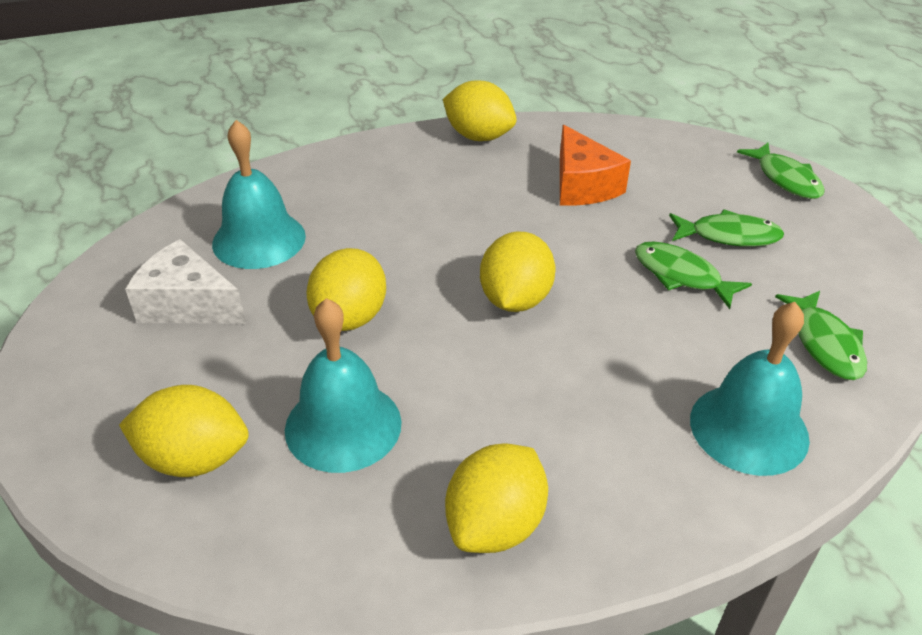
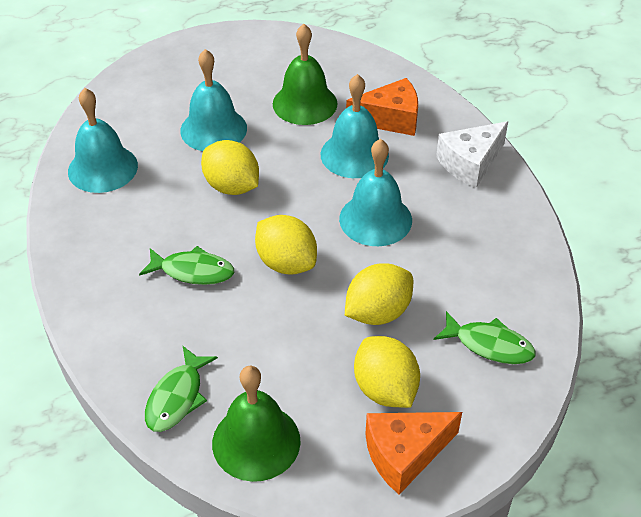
green bell: 0 -> 2
green fish: 4 -> 3
orange cheese: 1 -> 2
turquoise bell: 3 -> 4
yellow lemon: 5 -> 4

